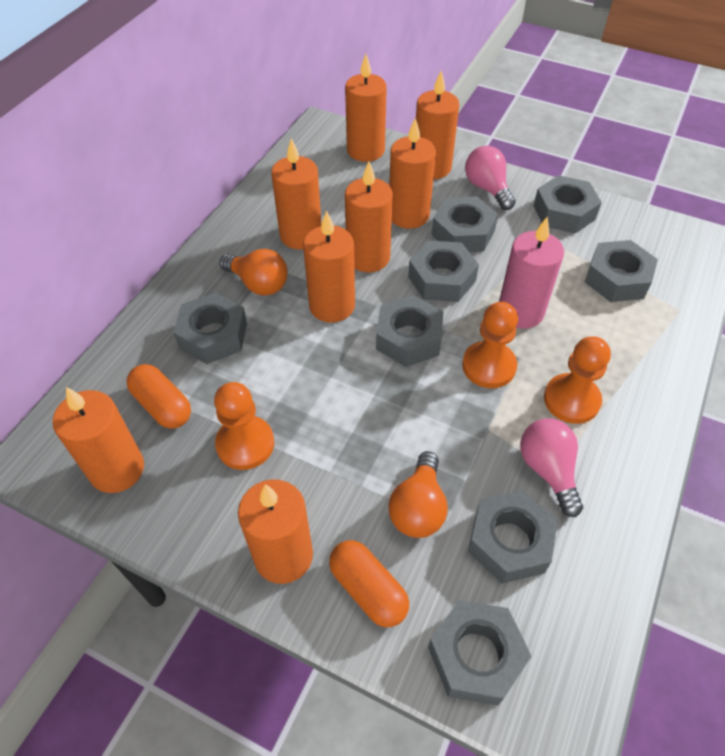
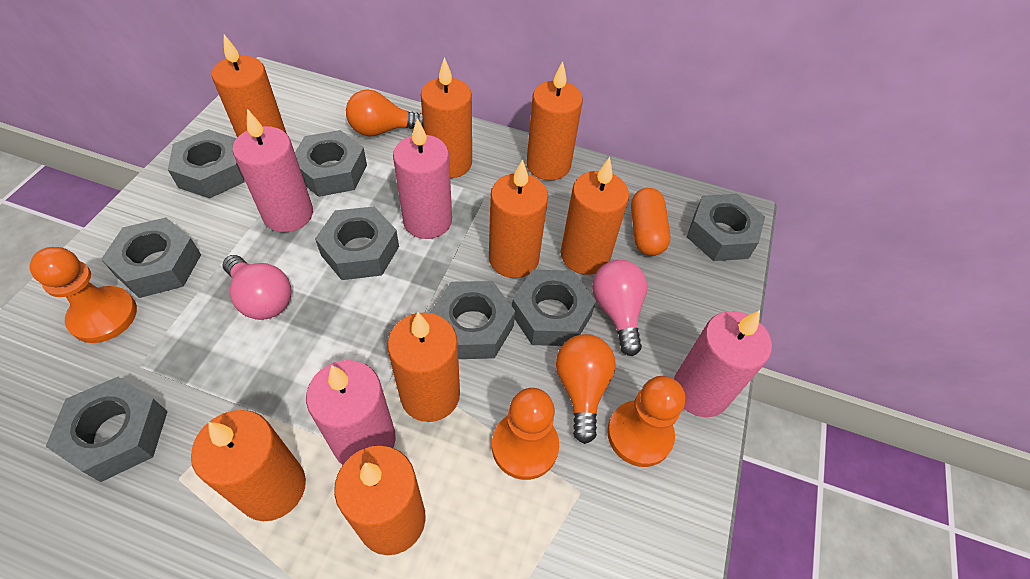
orange capsule: 2 -> 1
pink candle: 1 -> 4

